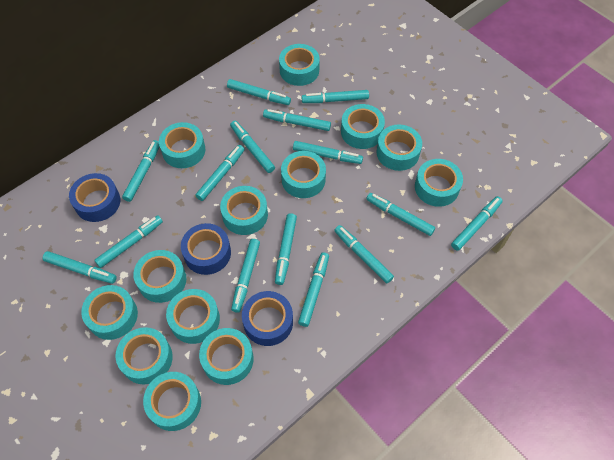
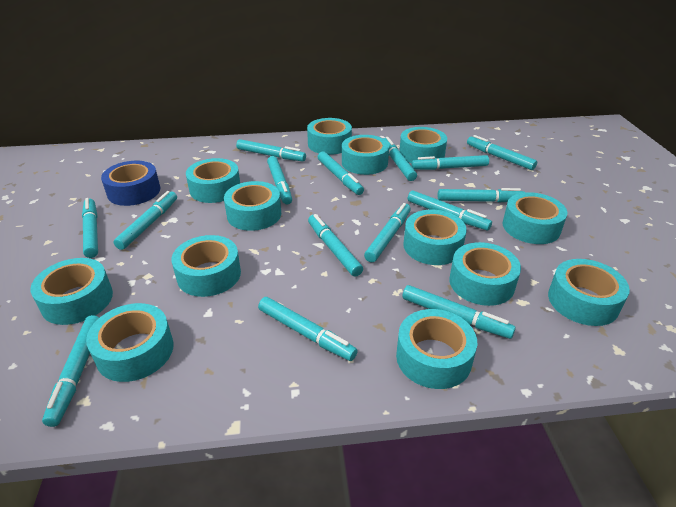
blue tape: 3 -> 1

